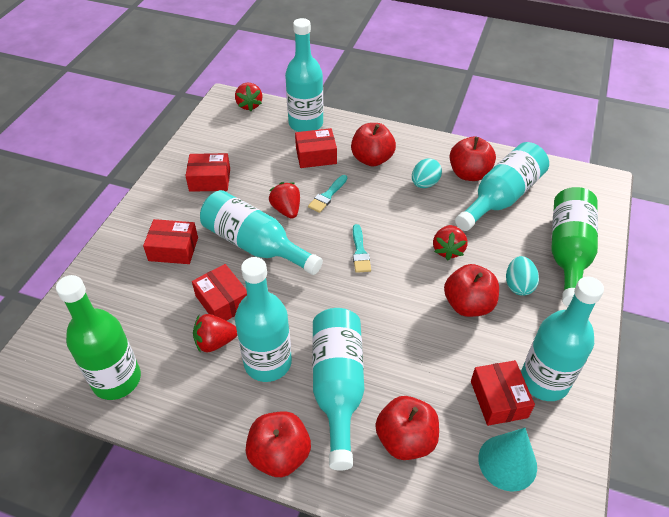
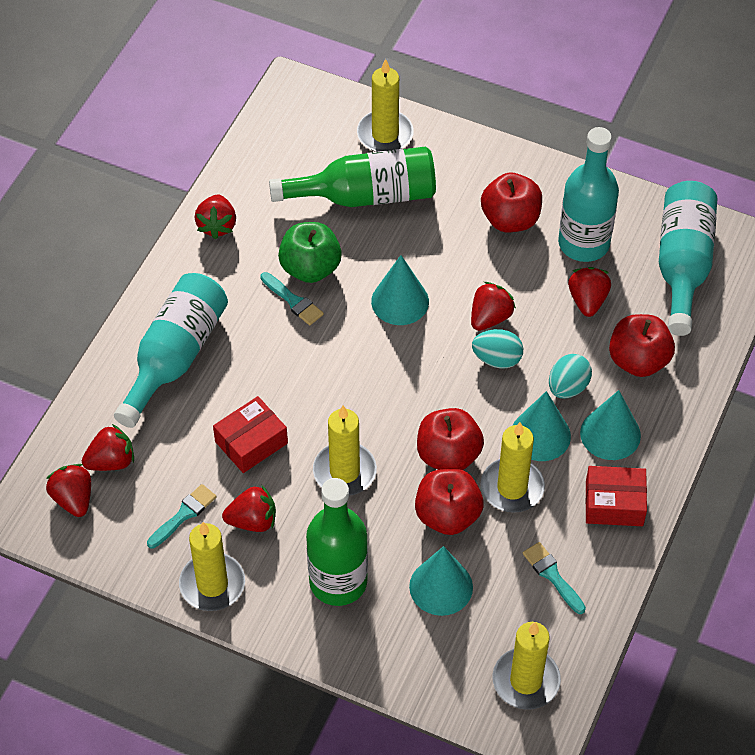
green apple: 0 -> 1
red apple: 5 -> 4
red box: 5 -> 2
red strawberry: 4 -> 6
turquoise bottle: 6 -> 3
turquoise brush: 2 -> 3
turquoise cone: 1 -> 4
yellow candle: 0 -> 5

